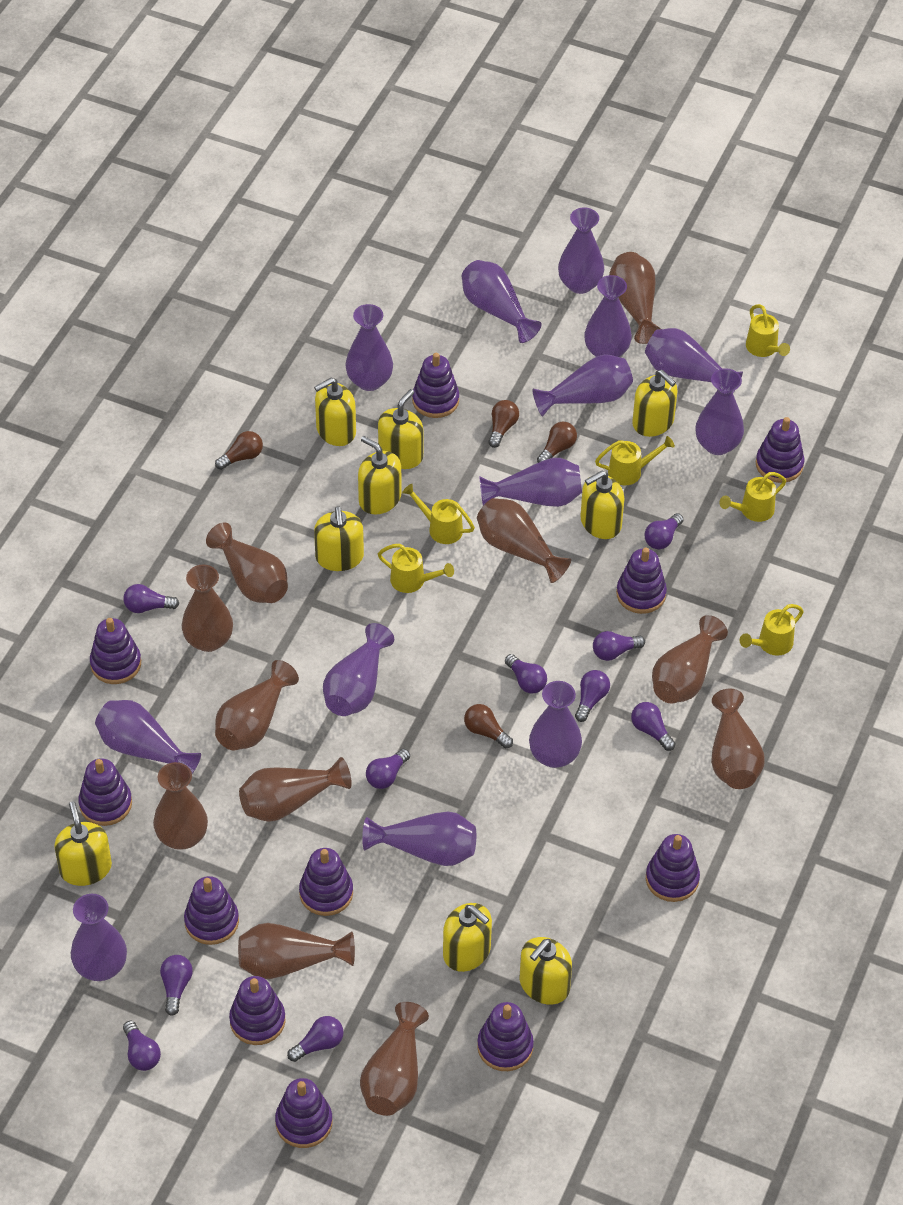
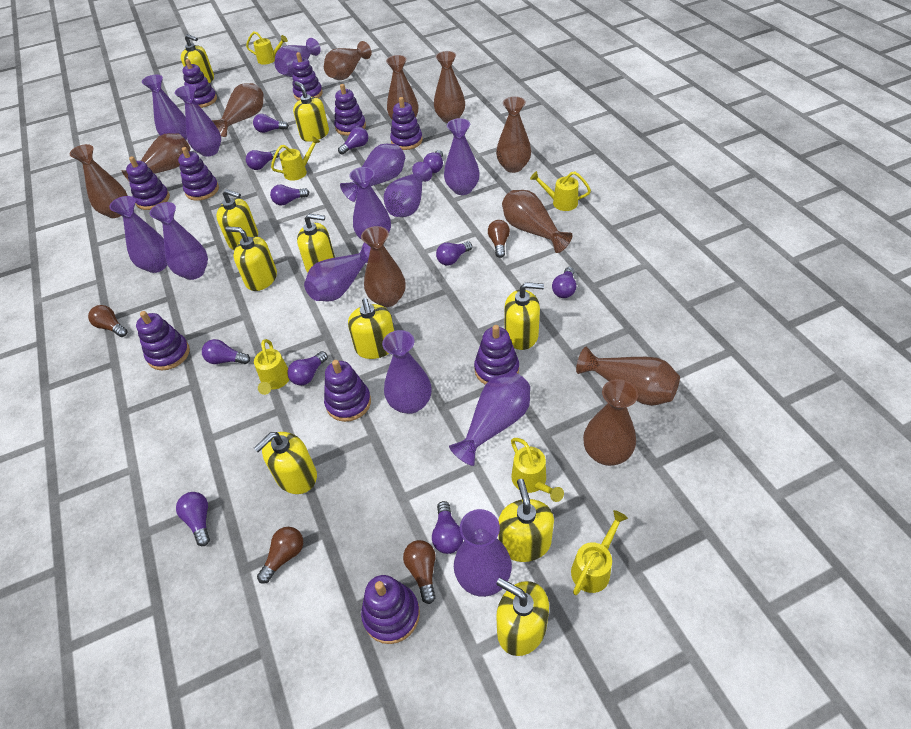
purple light bulb: 10 -> 11
purple stacking toy: 11 -> 10
yellow soap dispenser: 9 -> 10

